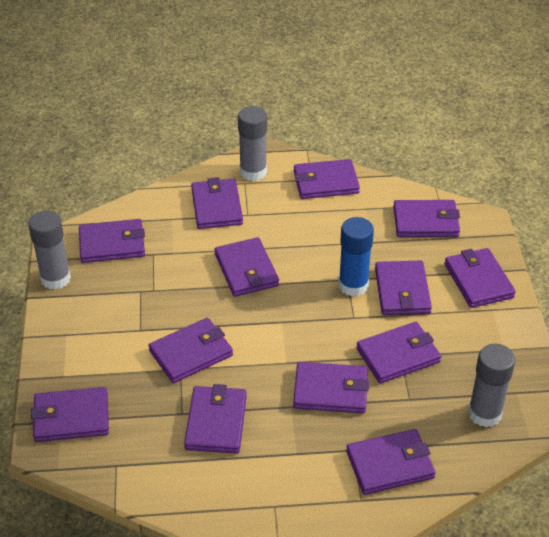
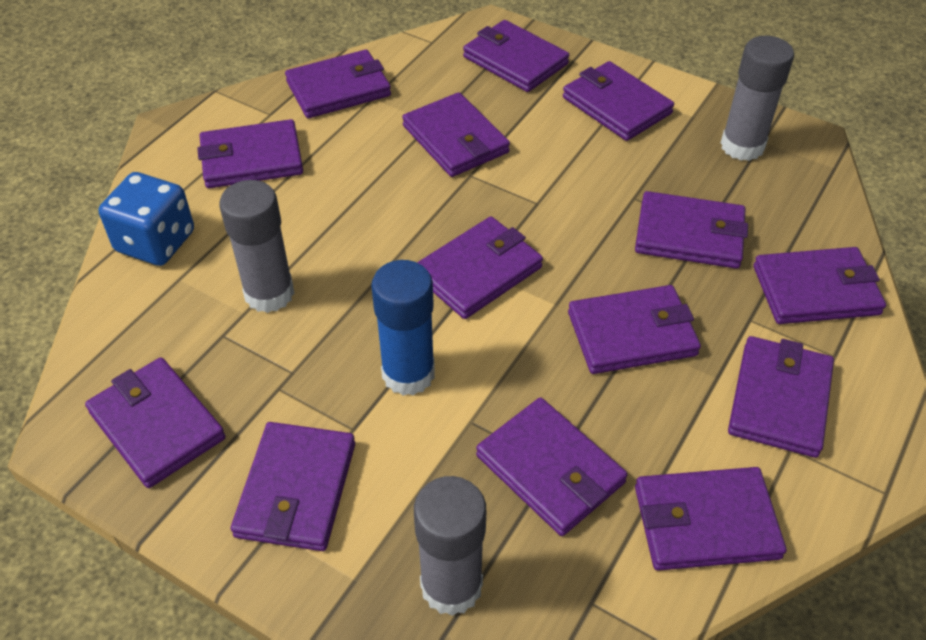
blue dice: 0 -> 1
purple wallet: 13 -> 14

